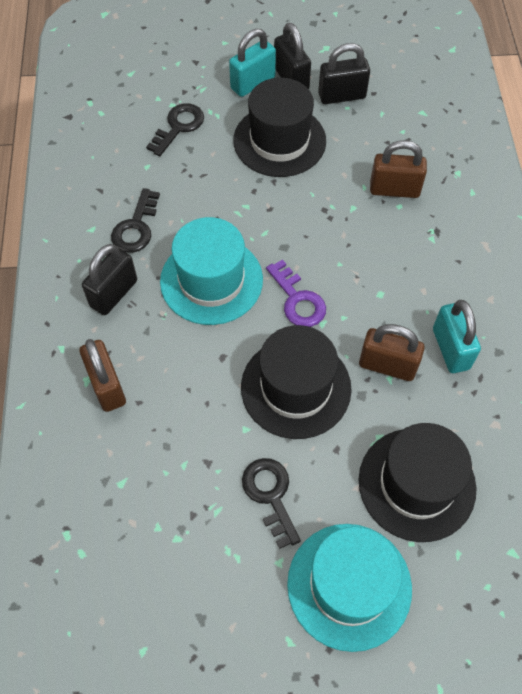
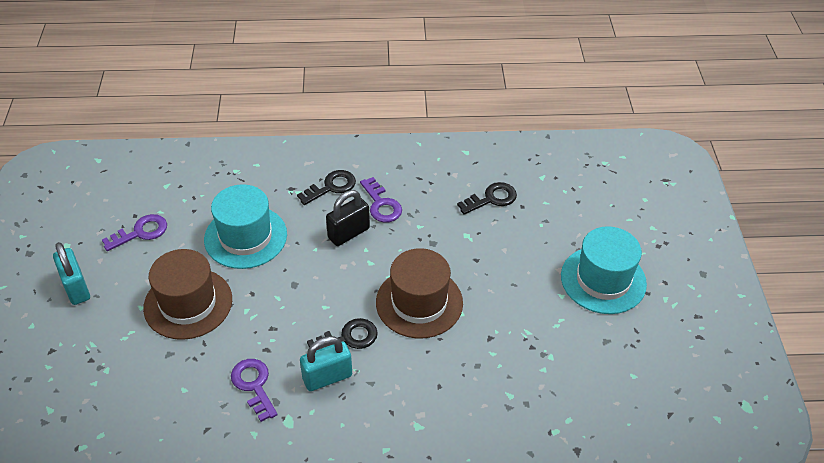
black hat: 3 -> 0
black padlock: 3 -> 1
brown hat: 0 -> 2
brown padlock: 3 -> 0
purple key: 1 -> 3

